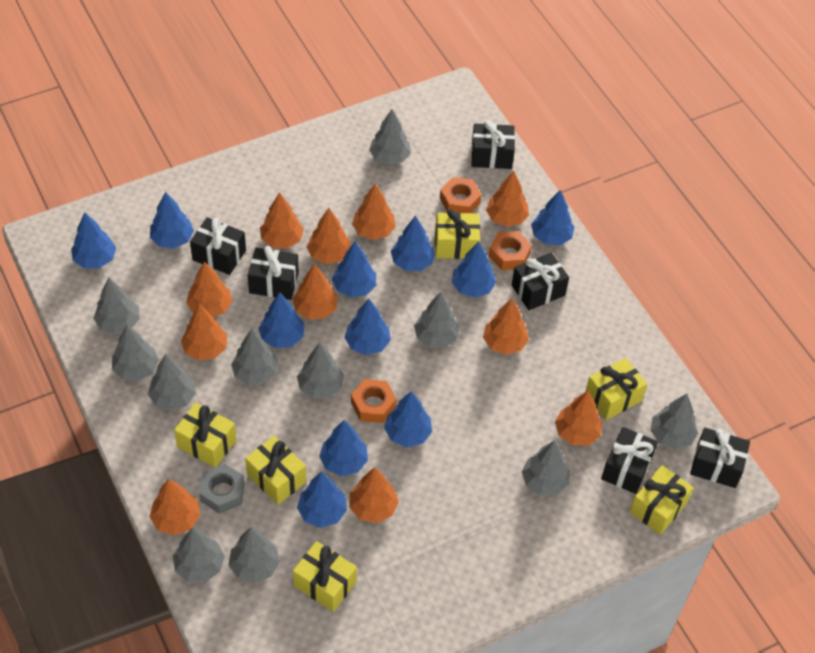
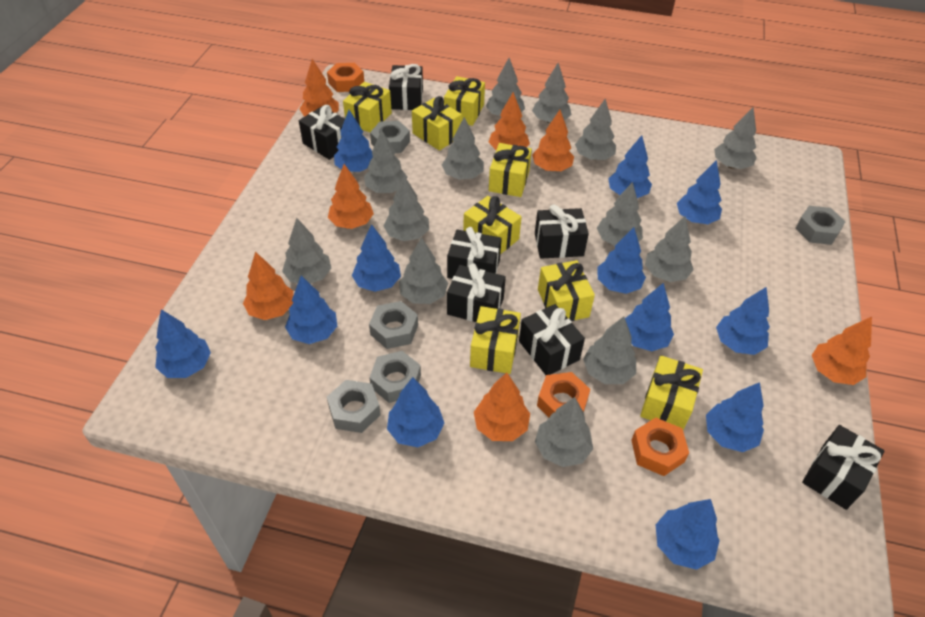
black gift: 6 -> 7
blue tree: 11 -> 12
grey nut: 1 -> 5
grey tree: 11 -> 13
orange tree: 11 -> 7
yellow gift: 6 -> 8

